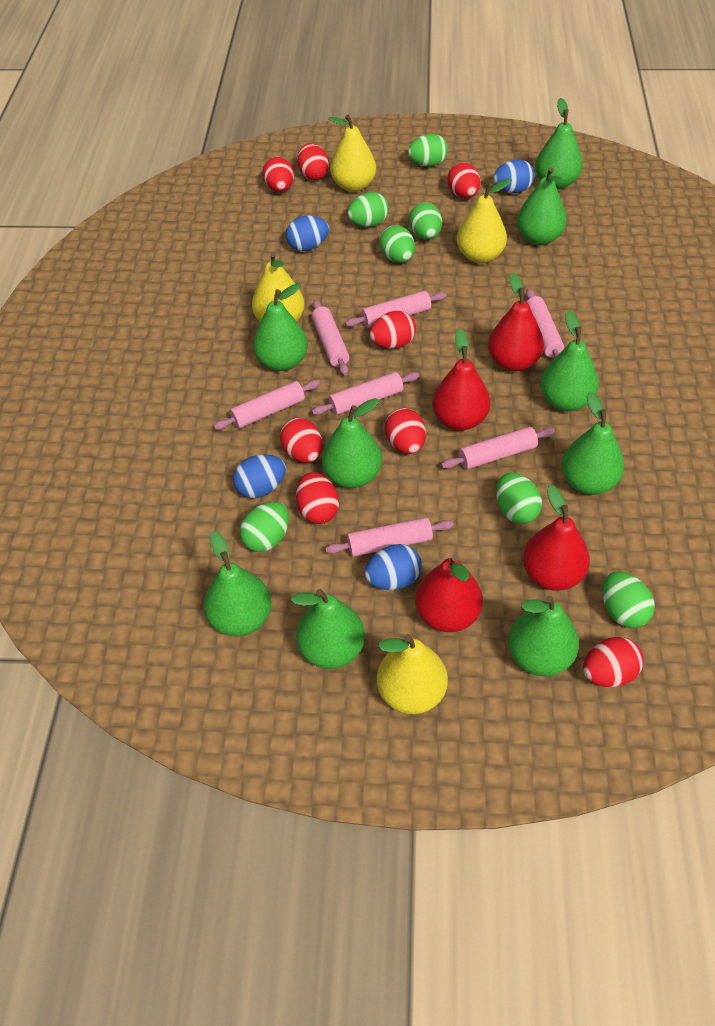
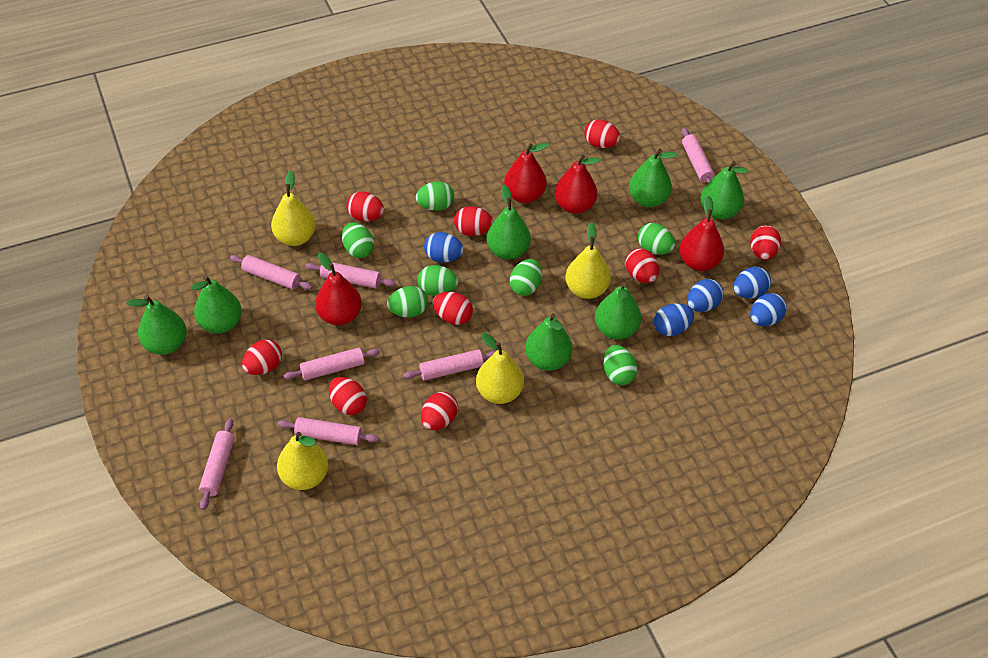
blue egg: 4 -> 5
green pear: 9 -> 7
red egg: 8 -> 9

